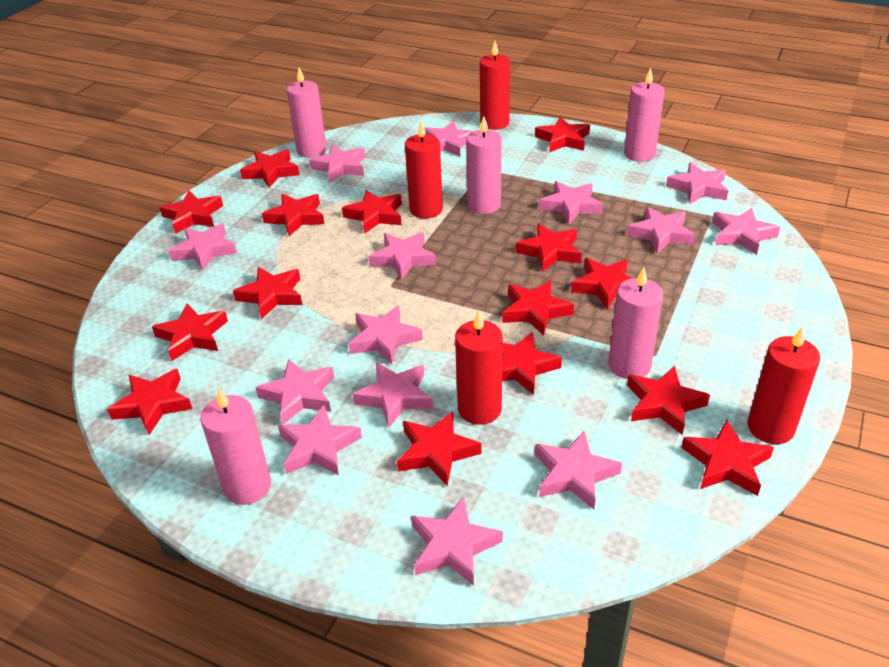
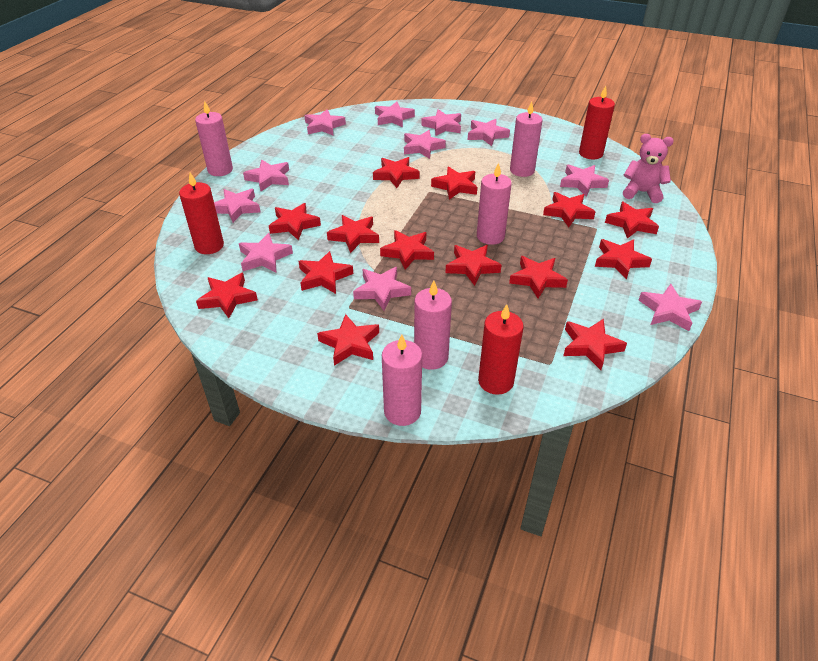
pink star: 14 -> 11
pink teddy bear: 0 -> 1
red candle: 4 -> 3
red star: 15 -> 14

